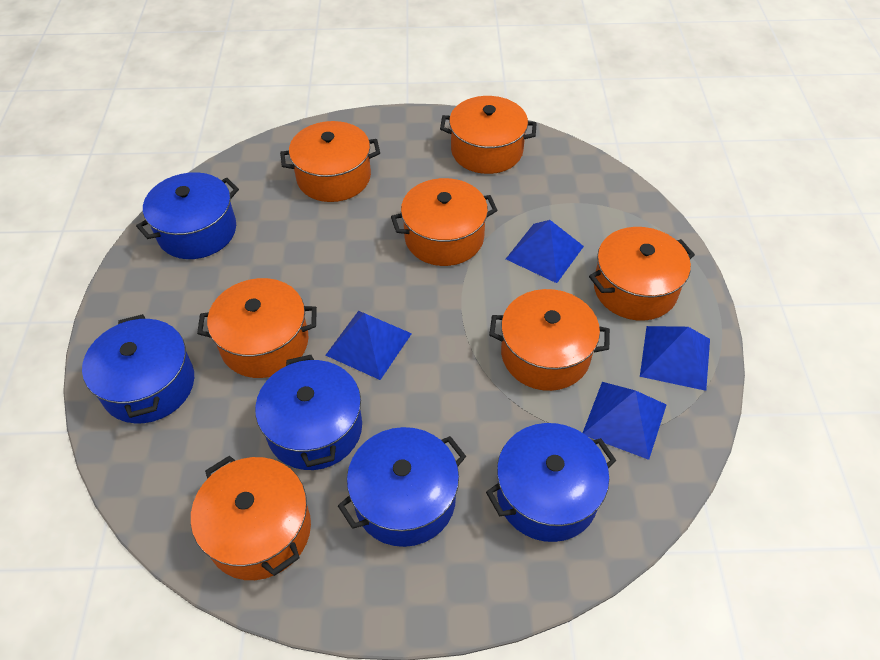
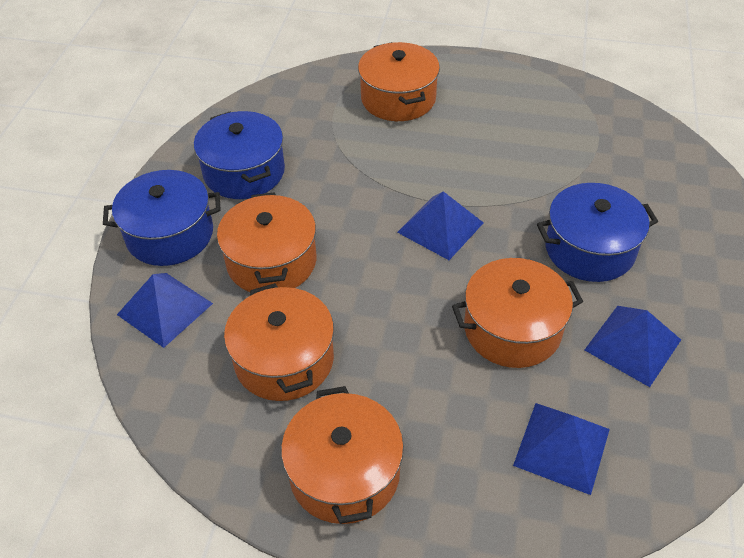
blue pot: 5 -> 3
orange pot: 7 -> 5

